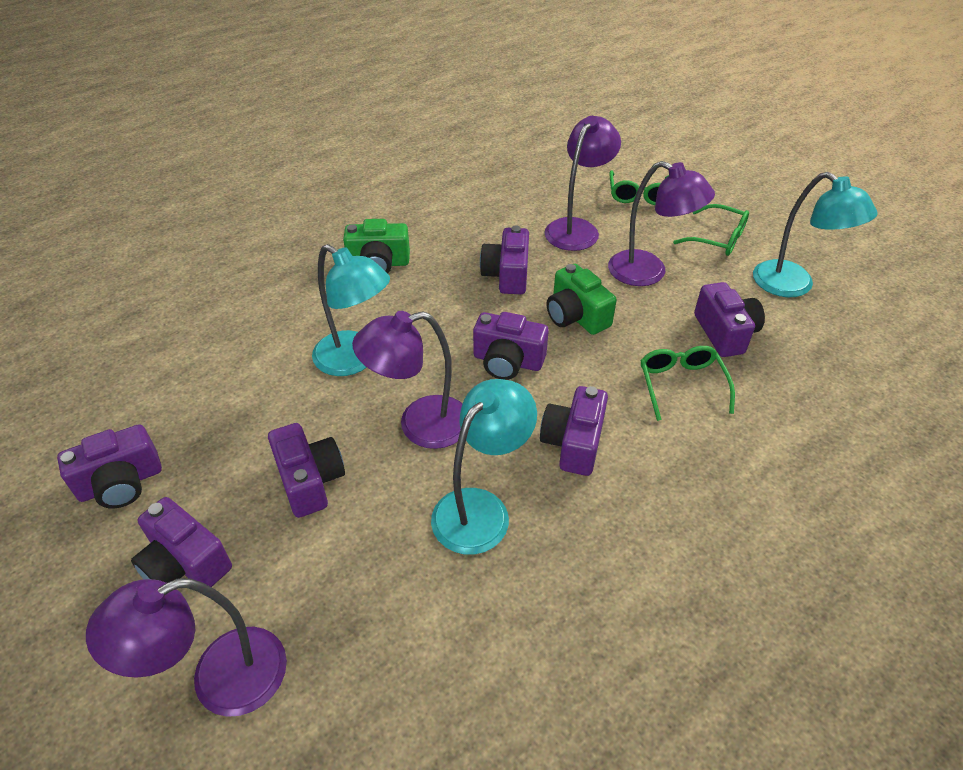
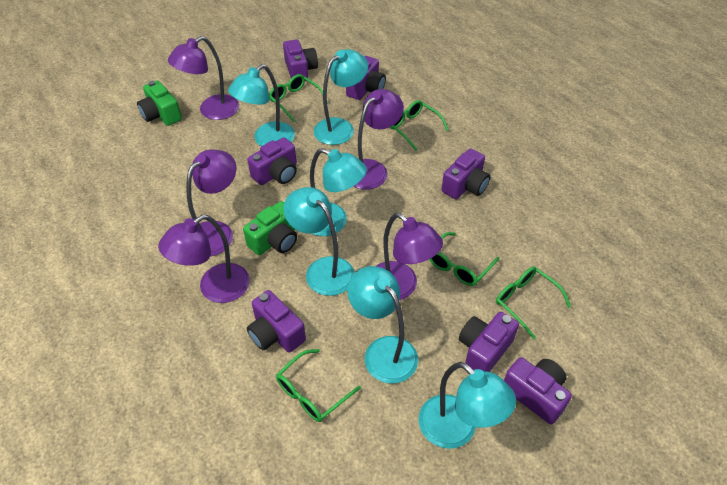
green glasses: 3 -> 5
purple lamp: 4 -> 5
turquoise lamp: 3 -> 6

